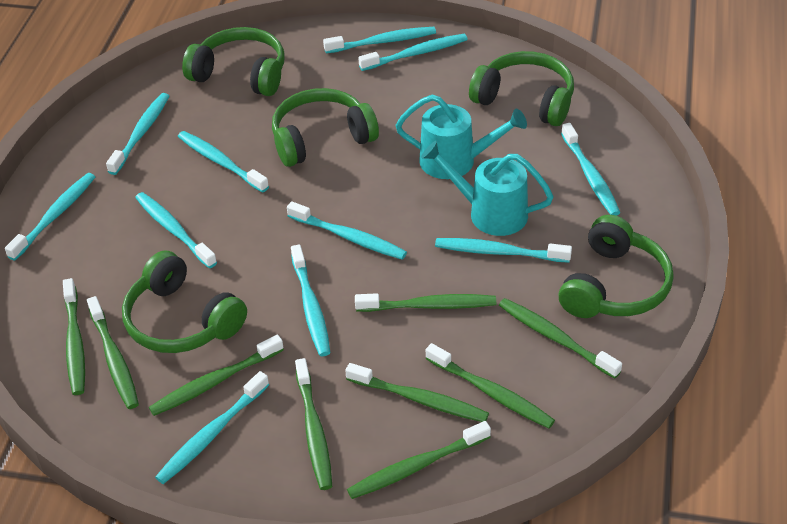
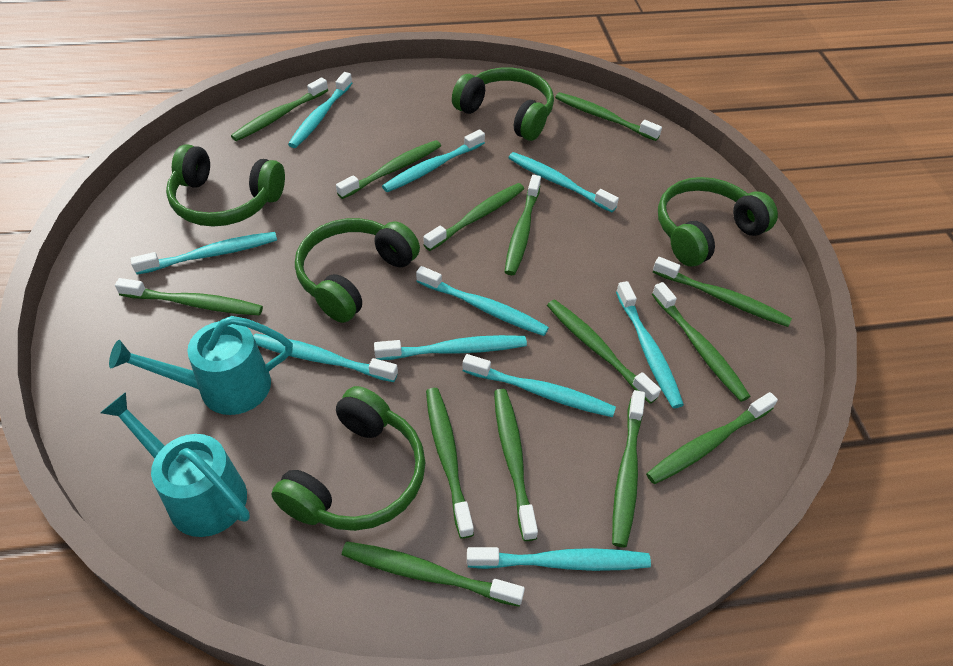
green toothbrush: 9 -> 14
turquoise toothbrush: 11 -> 10

